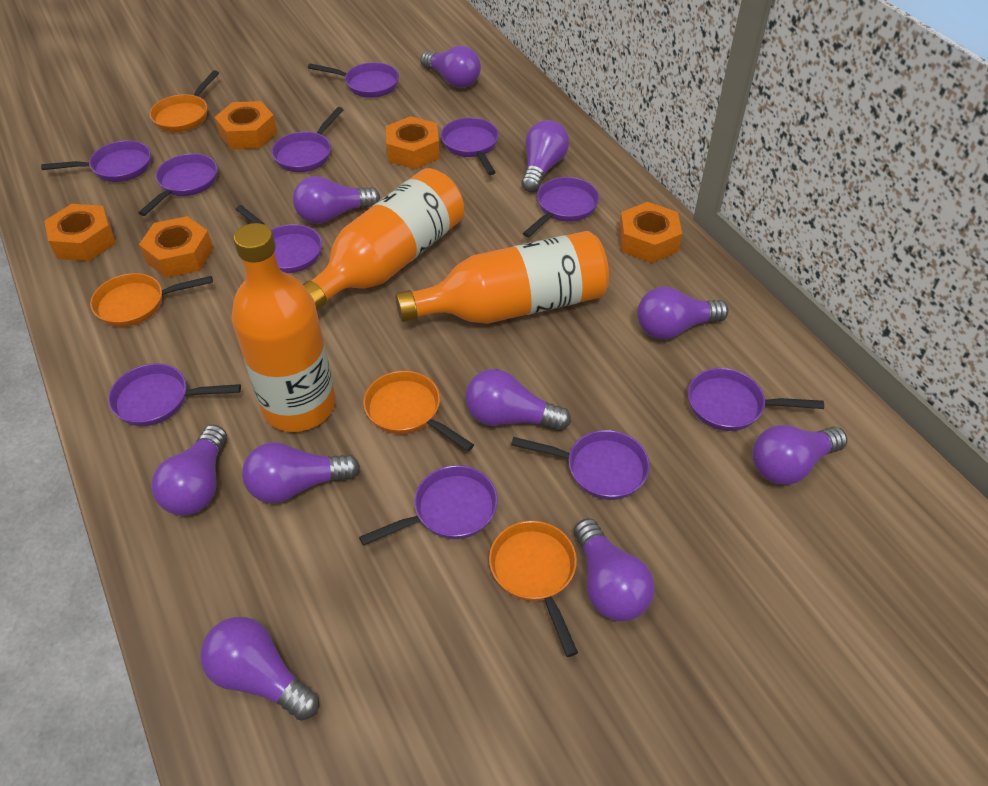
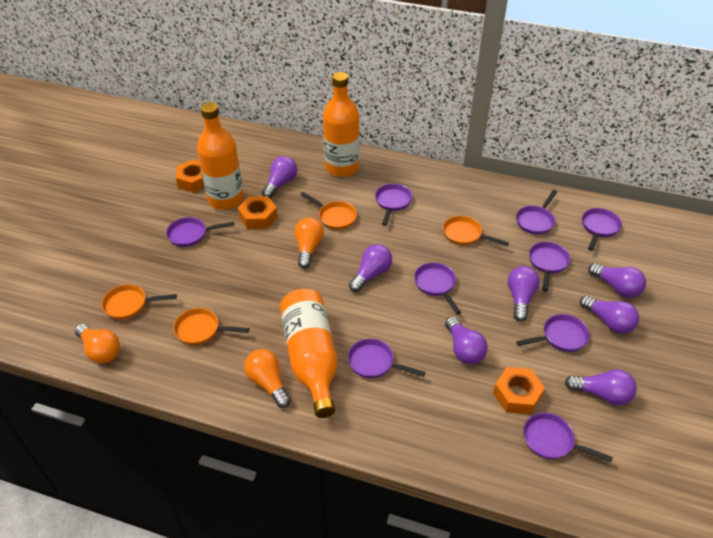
orange light bulb: 0 -> 3
orange nut: 5 -> 3
purple light bulb: 10 -> 7
purple pan: 11 -> 9

